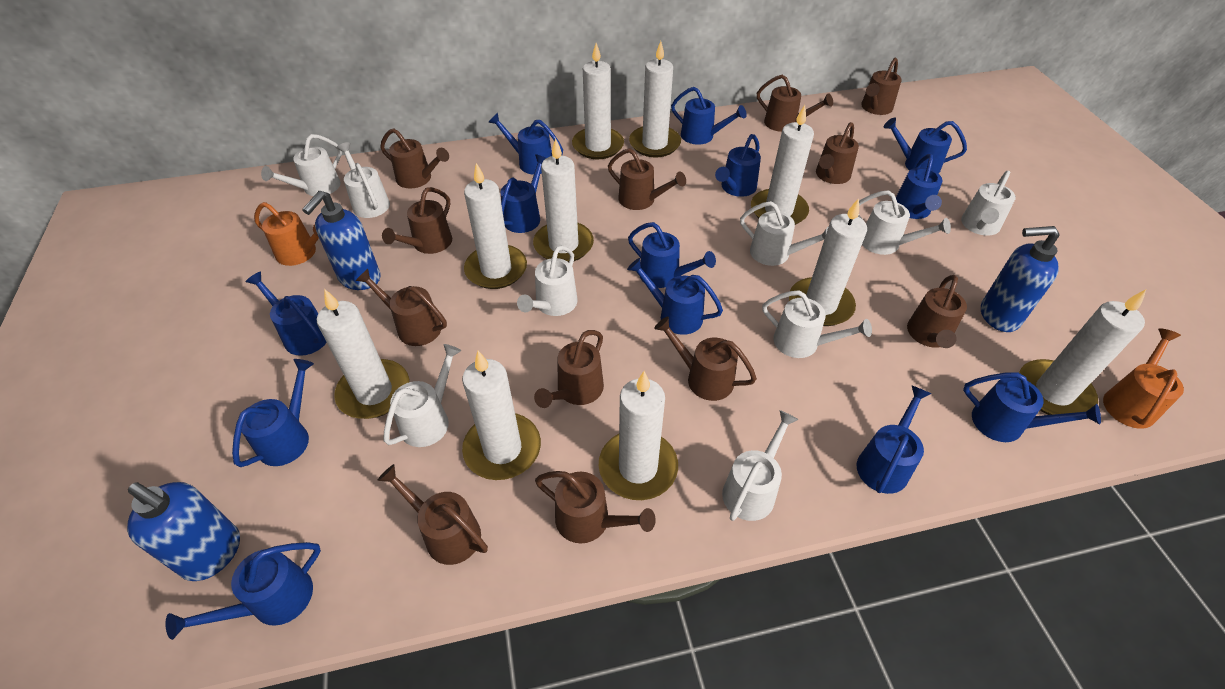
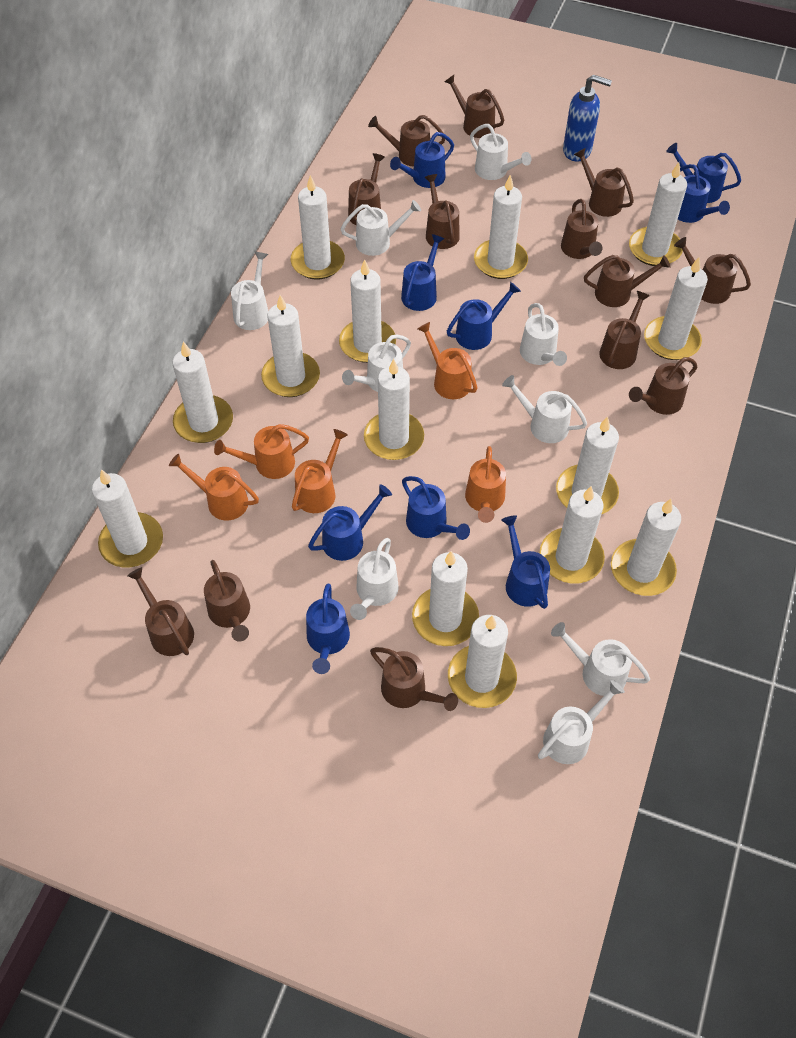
blue soap dispenser: 3 -> 1
blue watering can: 13 -> 9
brown watering can: 12 -> 13
orange watering can: 2 -> 5
white candle: 10 -> 14

